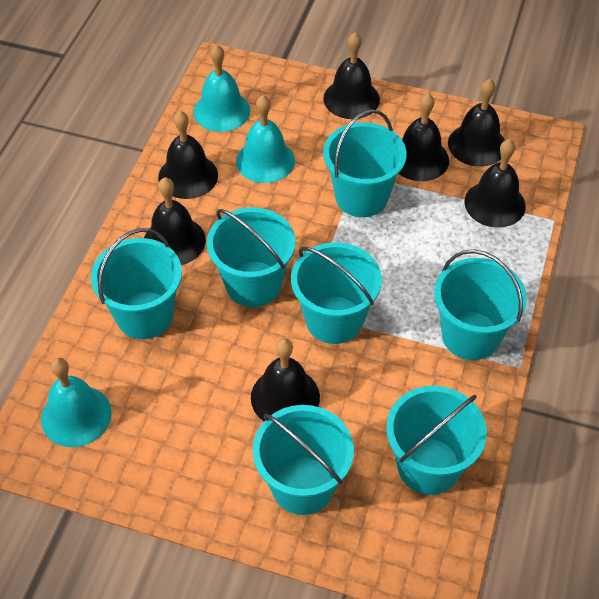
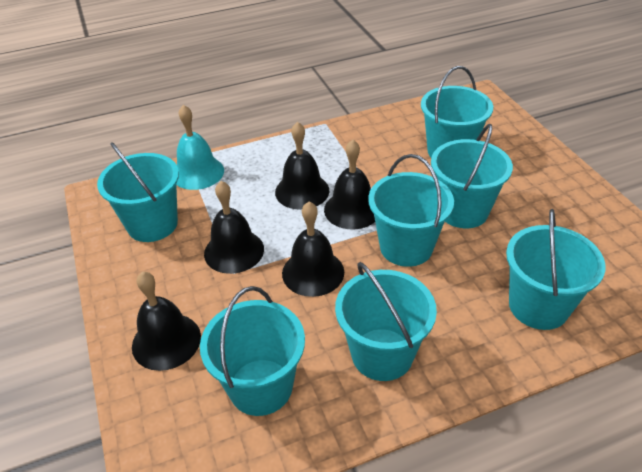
black bell: 7 -> 5
turquoise bell: 3 -> 1

